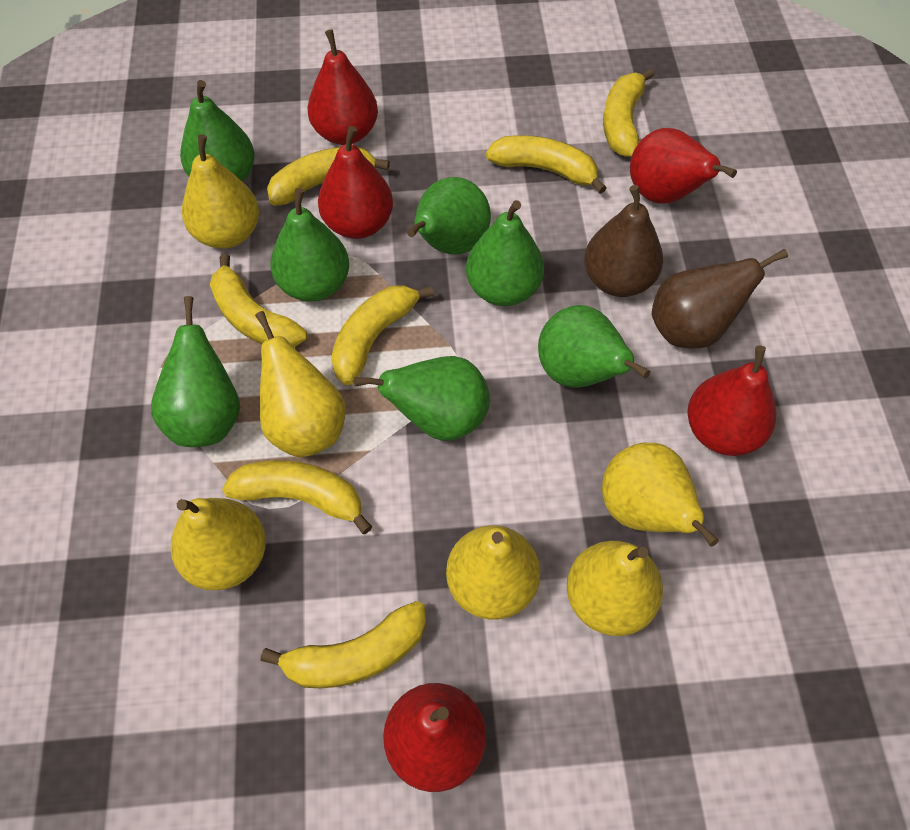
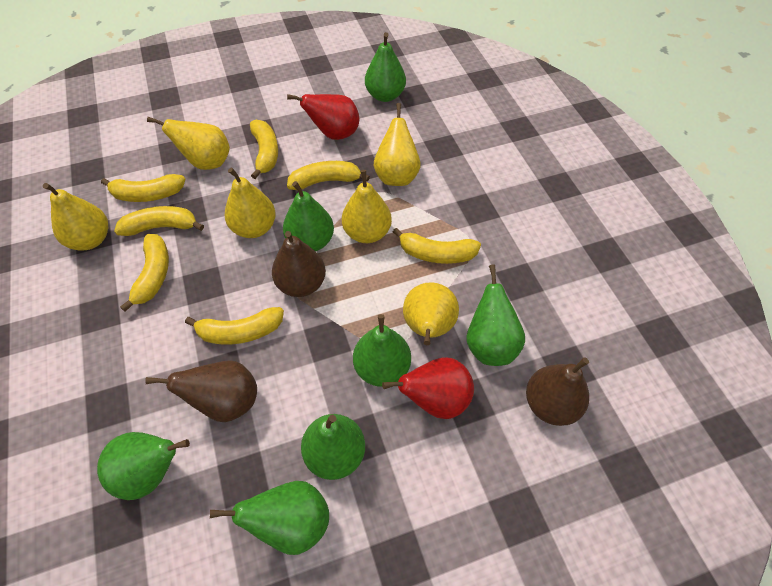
brown pear: 2 -> 3
red pear: 5 -> 2

